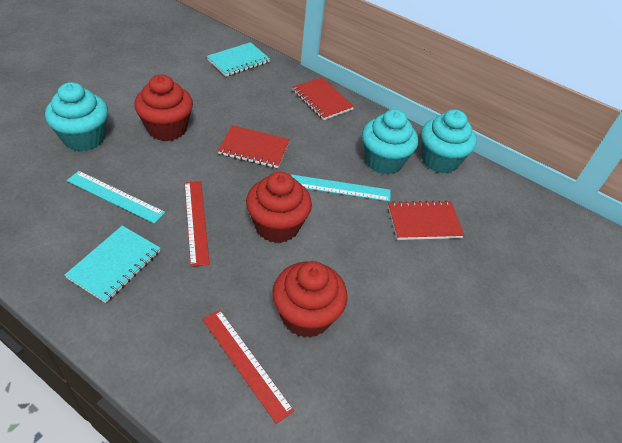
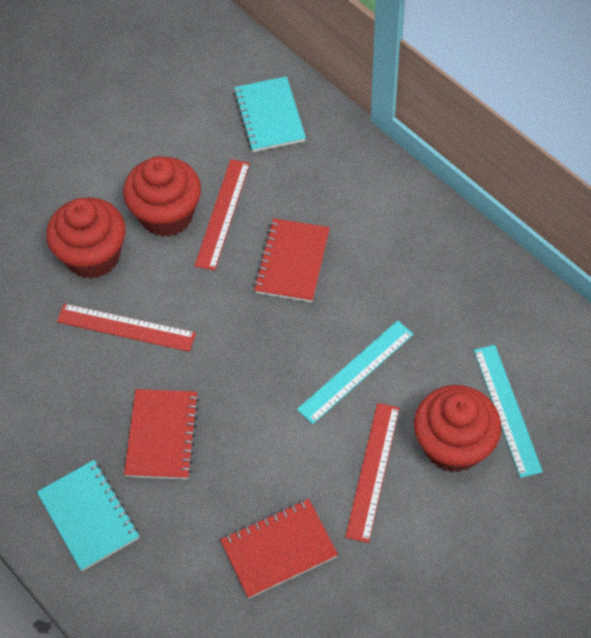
red ruler: 2 -> 3
turquoise cupcake: 3 -> 0

